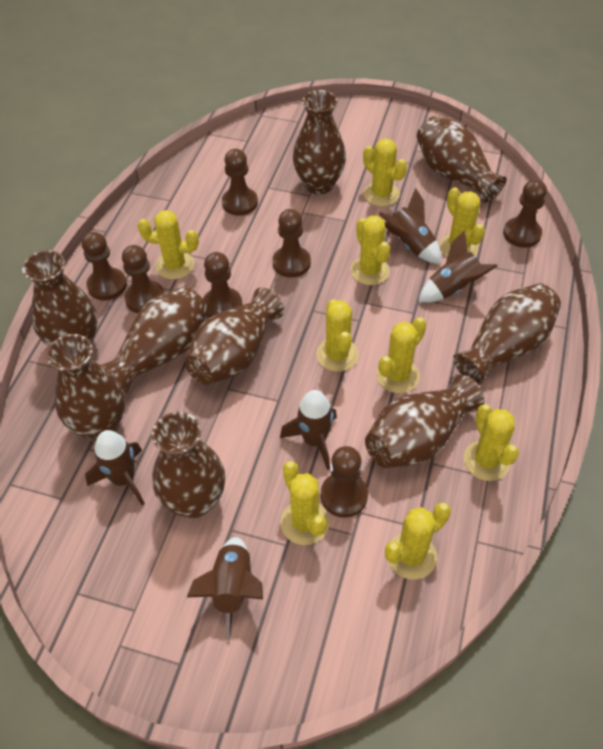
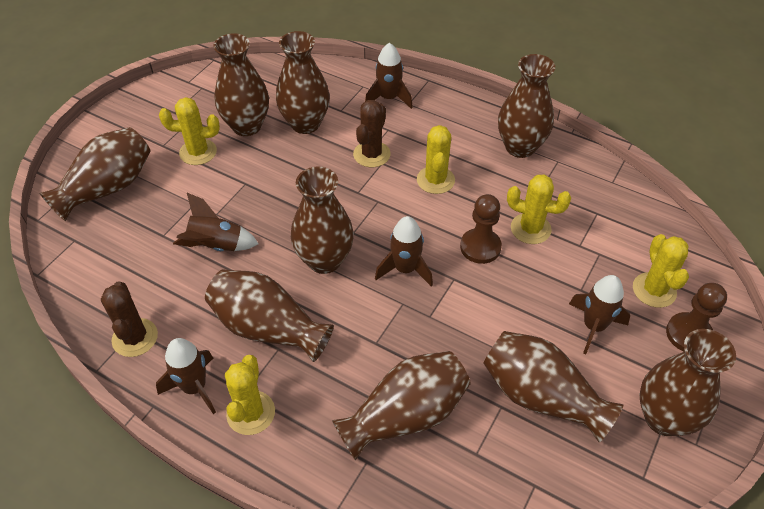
brown cactus: 0 -> 2
brown pawn: 7 -> 2
yellow cactus: 9 -> 5

